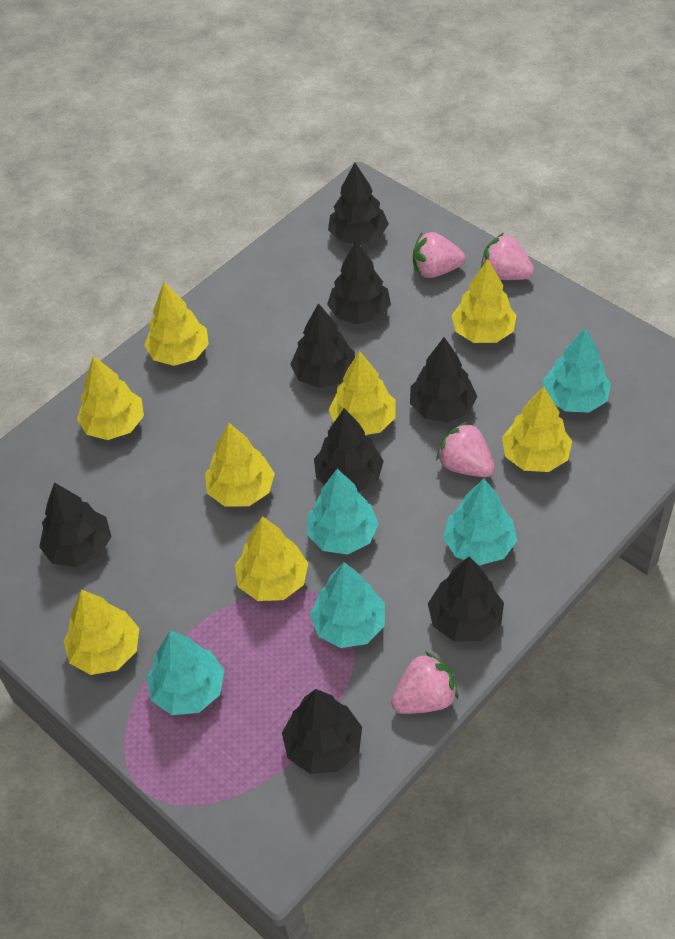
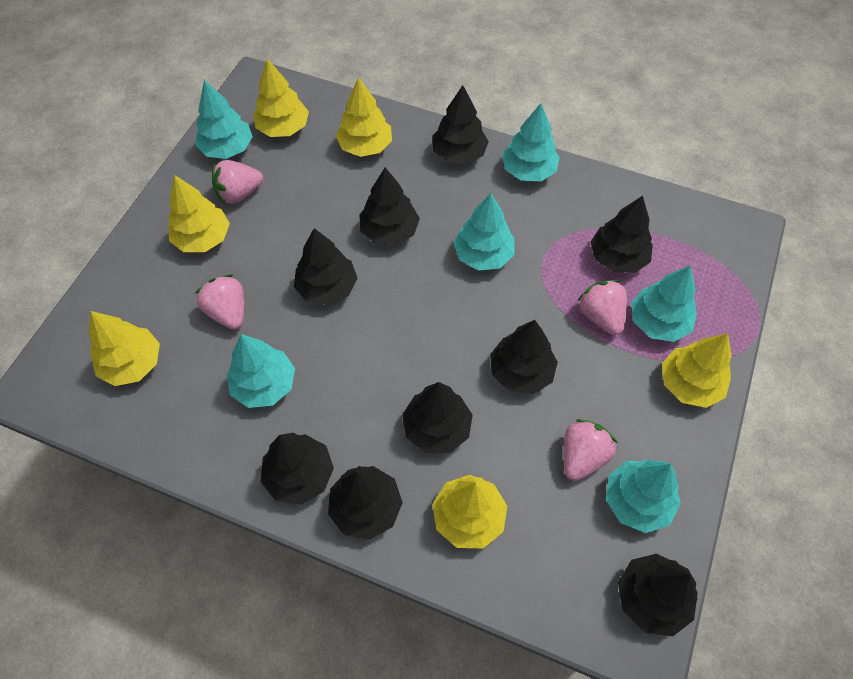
black tree: 8 -> 9
turquoise tree: 5 -> 6
yellow tree: 8 -> 6

